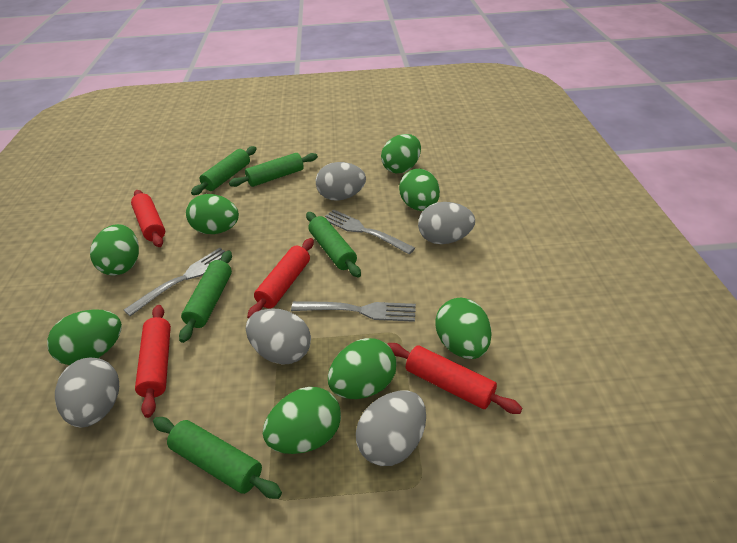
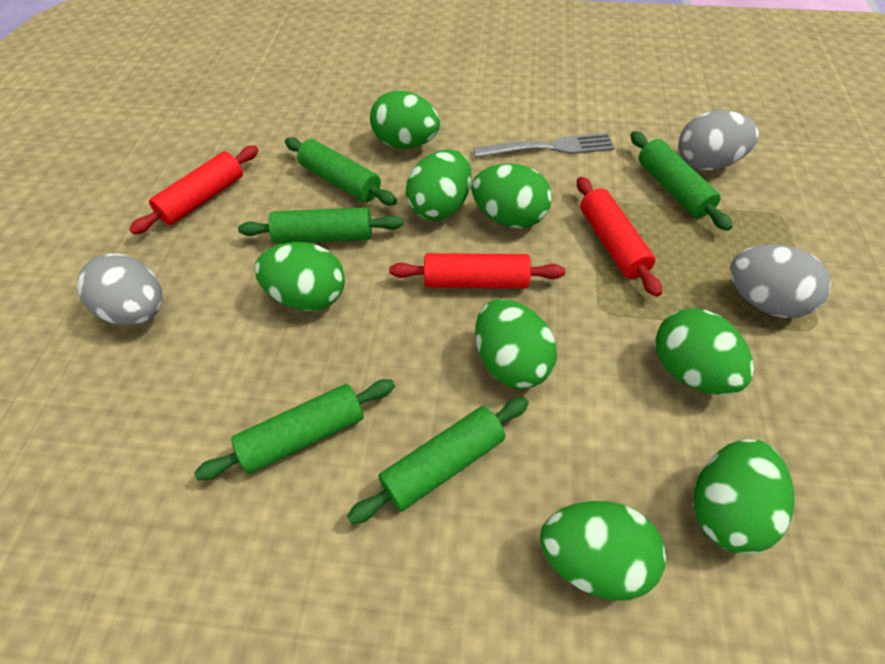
grey egg: 5 -> 3
grey fork: 3 -> 1
red rolling pin: 4 -> 3

